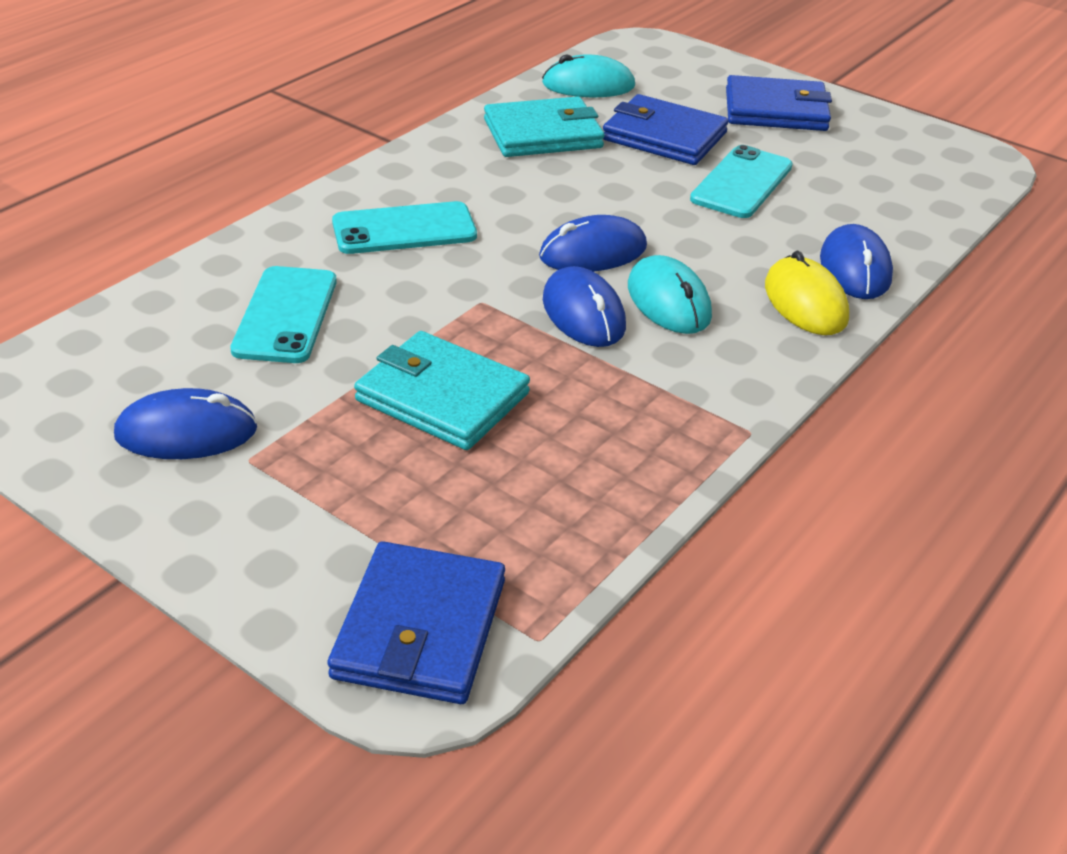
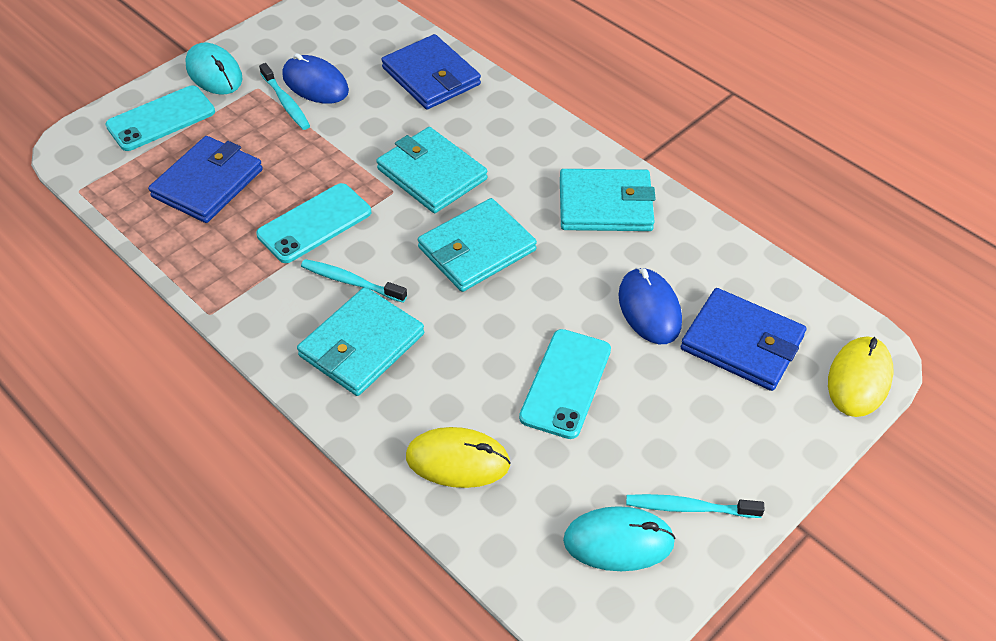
blue mouse: 4 -> 2
turquoise toothbrush: 0 -> 3
turquoise wallet: 2 -> 4
yellow mouse: 1 -> 2

